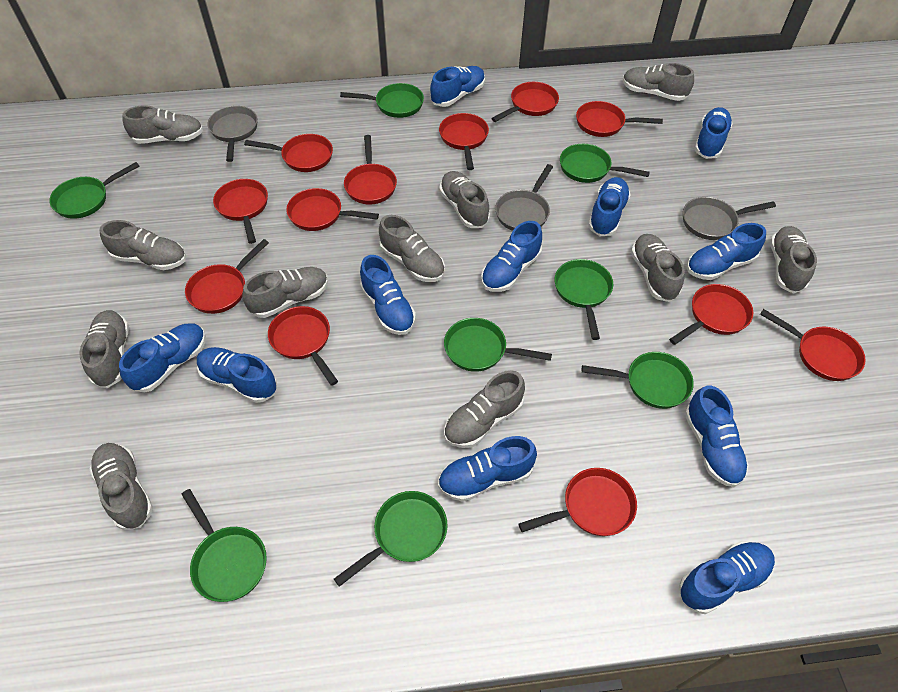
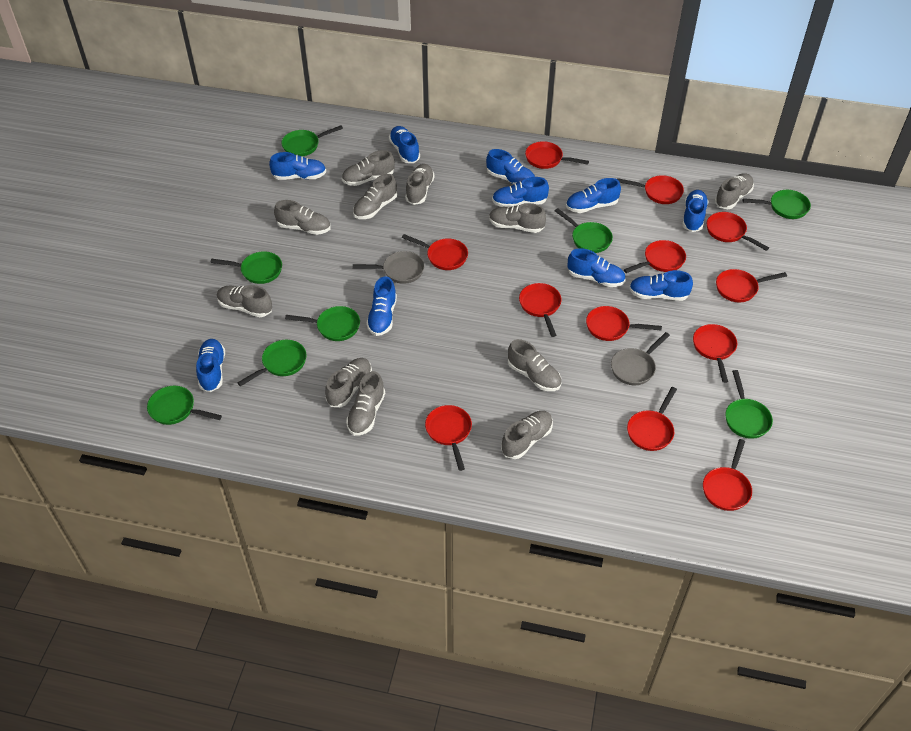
blue shoe: 11 -> 10
grey pan: 3 -> 2

